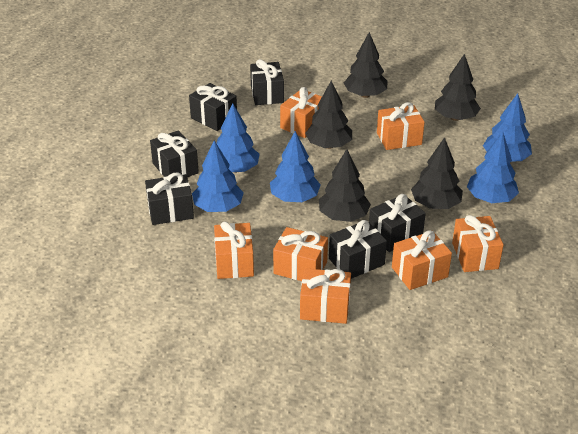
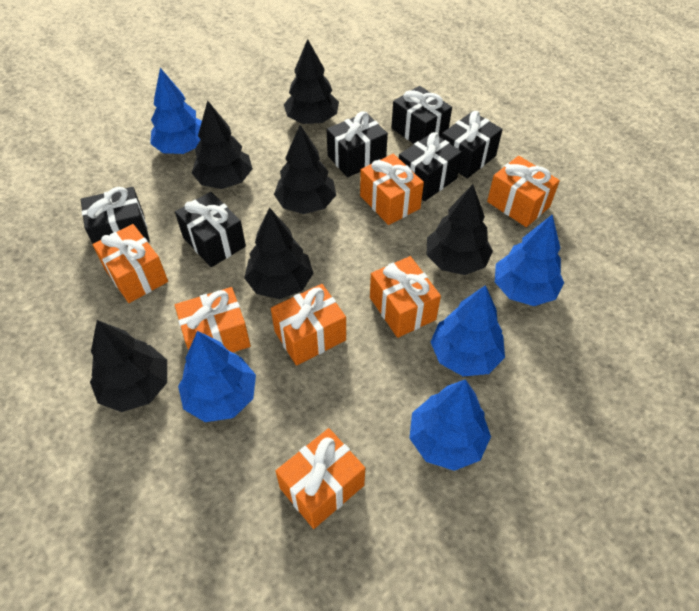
black tree: 5 -> 6

